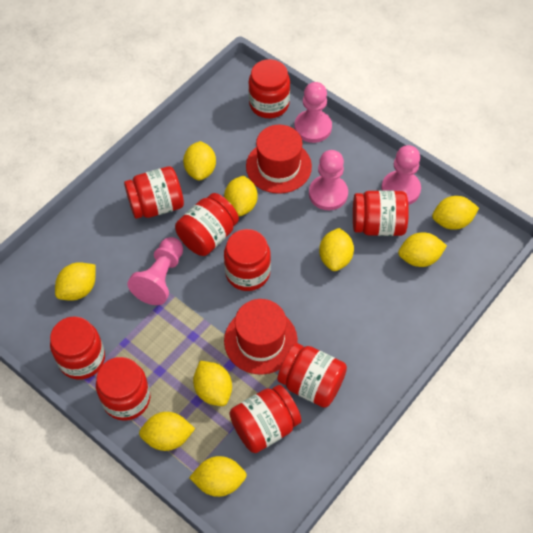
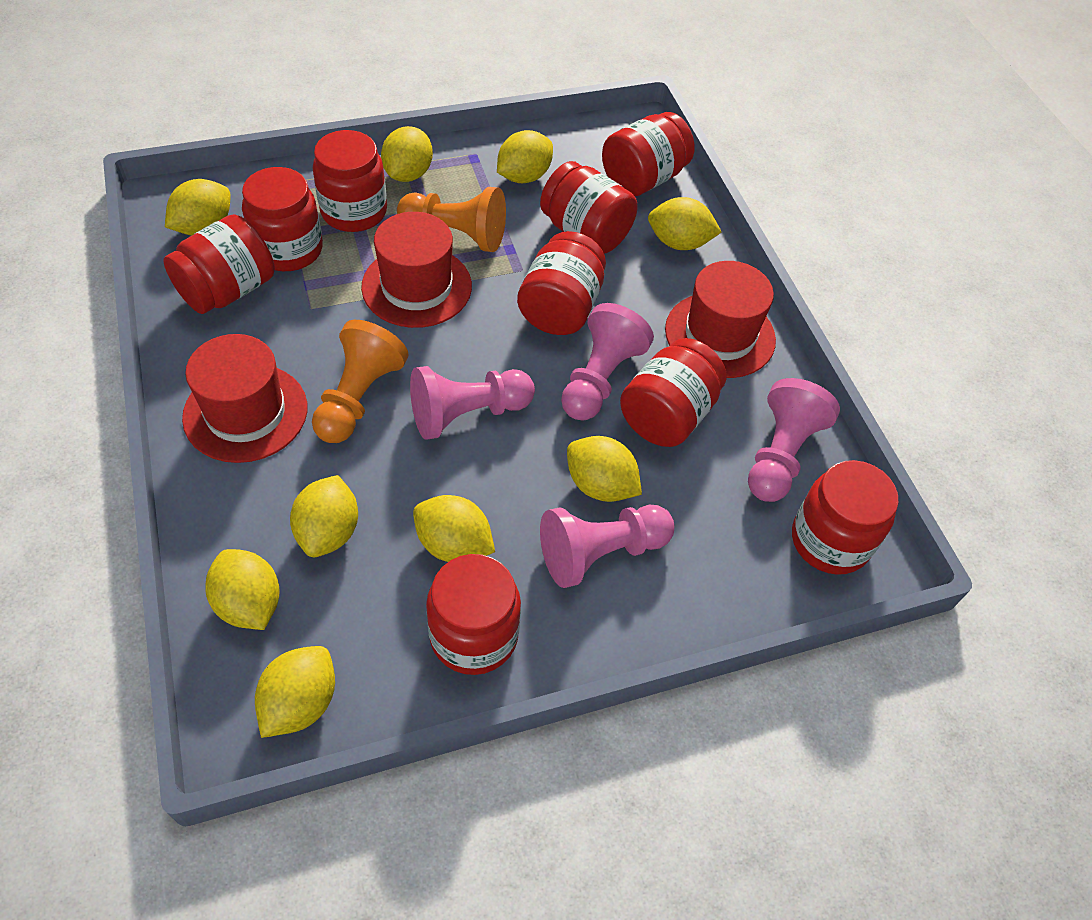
orange pawn: 0 -> 2
red hat: 2 -> 3

